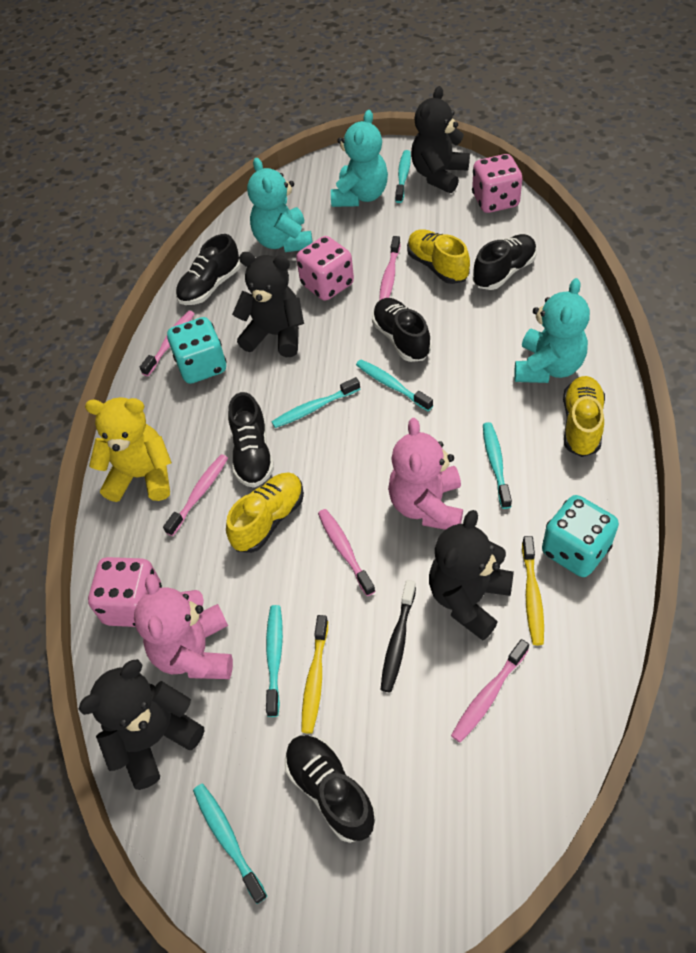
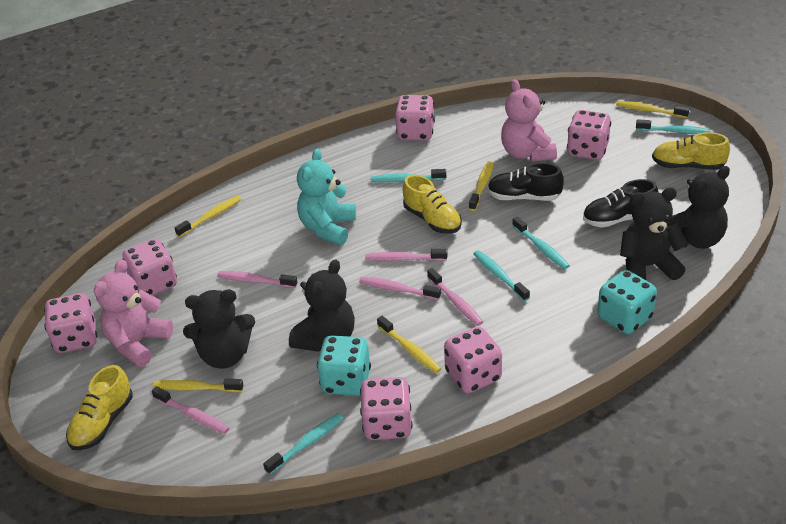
black shoe: 5 -> 2
black toothbrush: 1 -> 0
pink dice: 3 -> 6
turquoise teddy bear: 3 -> 1
turquoise toothbrush: 6 -> 5
yellow teddy bear: 1 -> 0
yellow toothbrush: 2 -> 5

